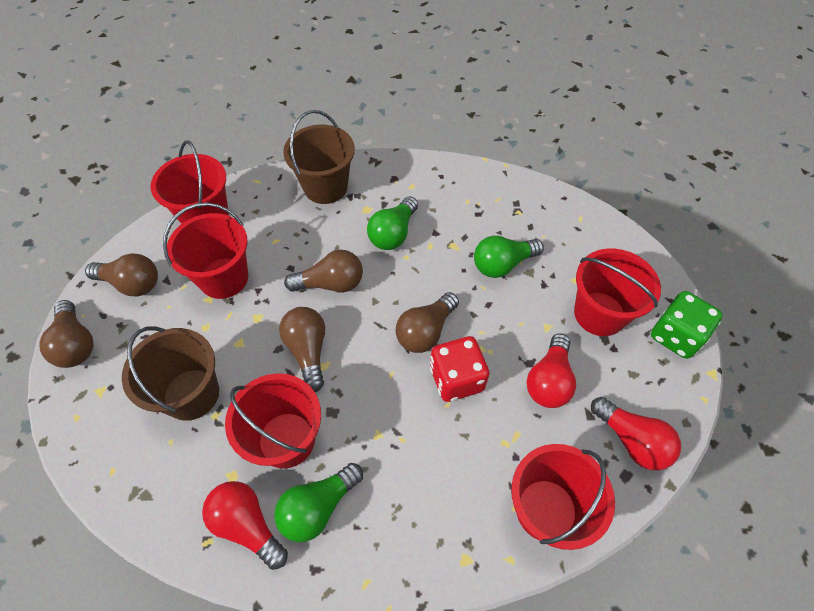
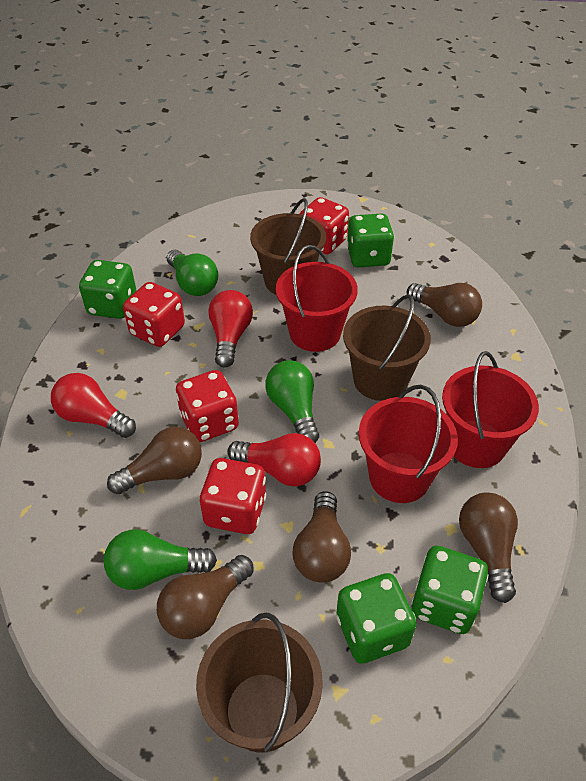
brown bucket: 2 -> 3
green dice: 1 -> 4
red bucket: 5 -> 3
red dice: 1 -> 4

